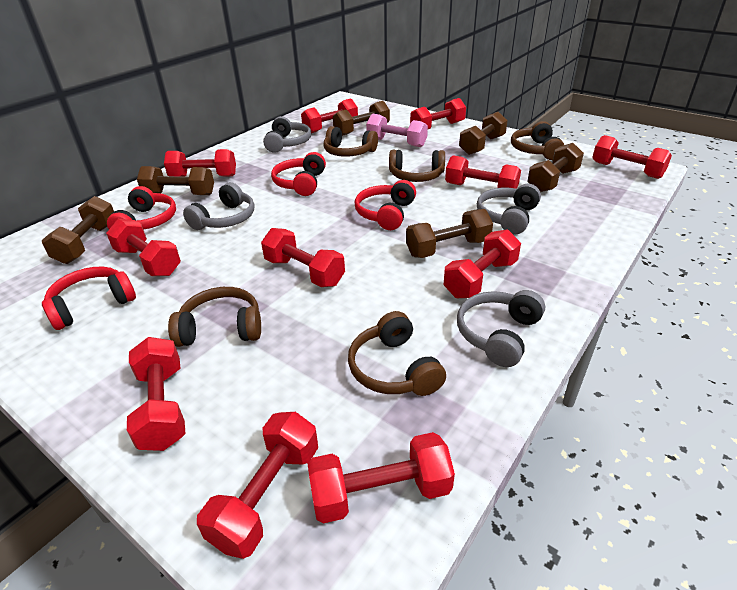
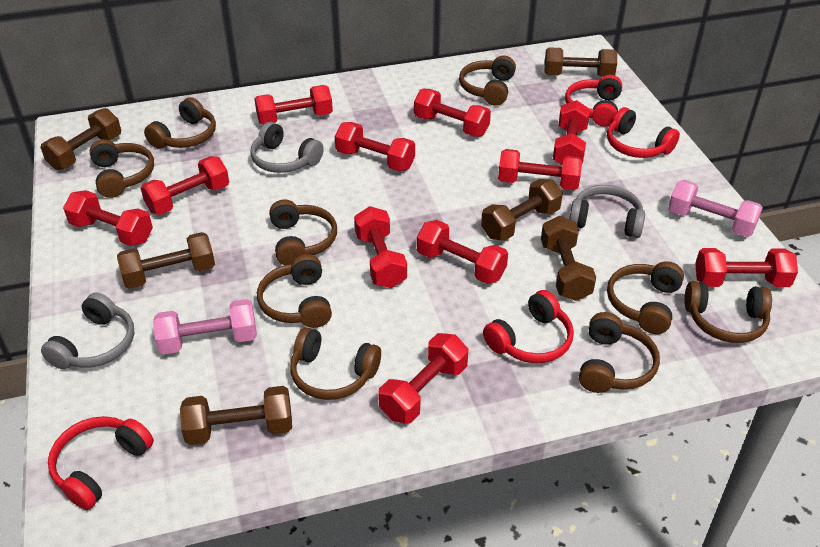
brown headphones: 5 -> 9
grey headphones: 4 -> 3
pink dumbbell: 1 -> 2

